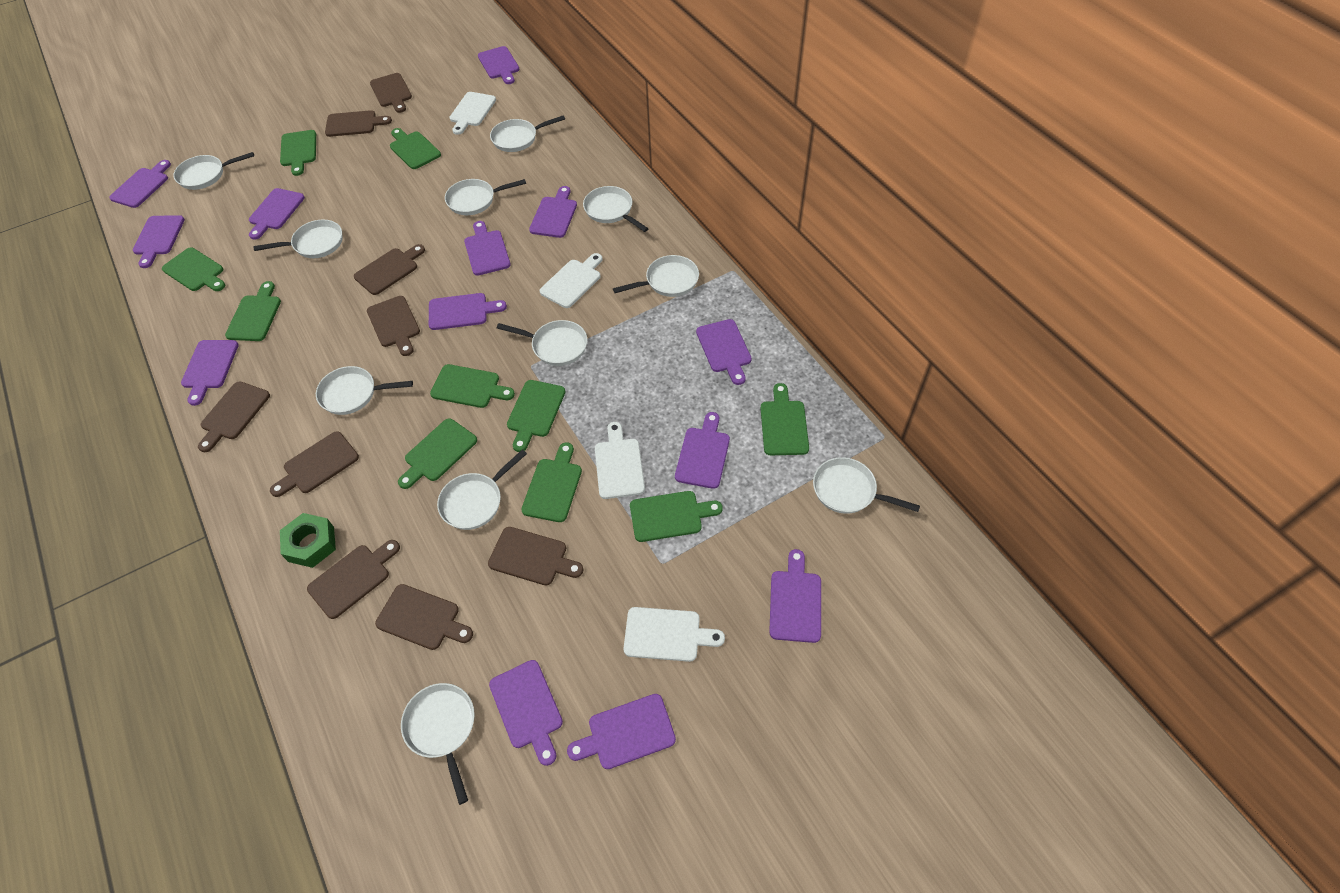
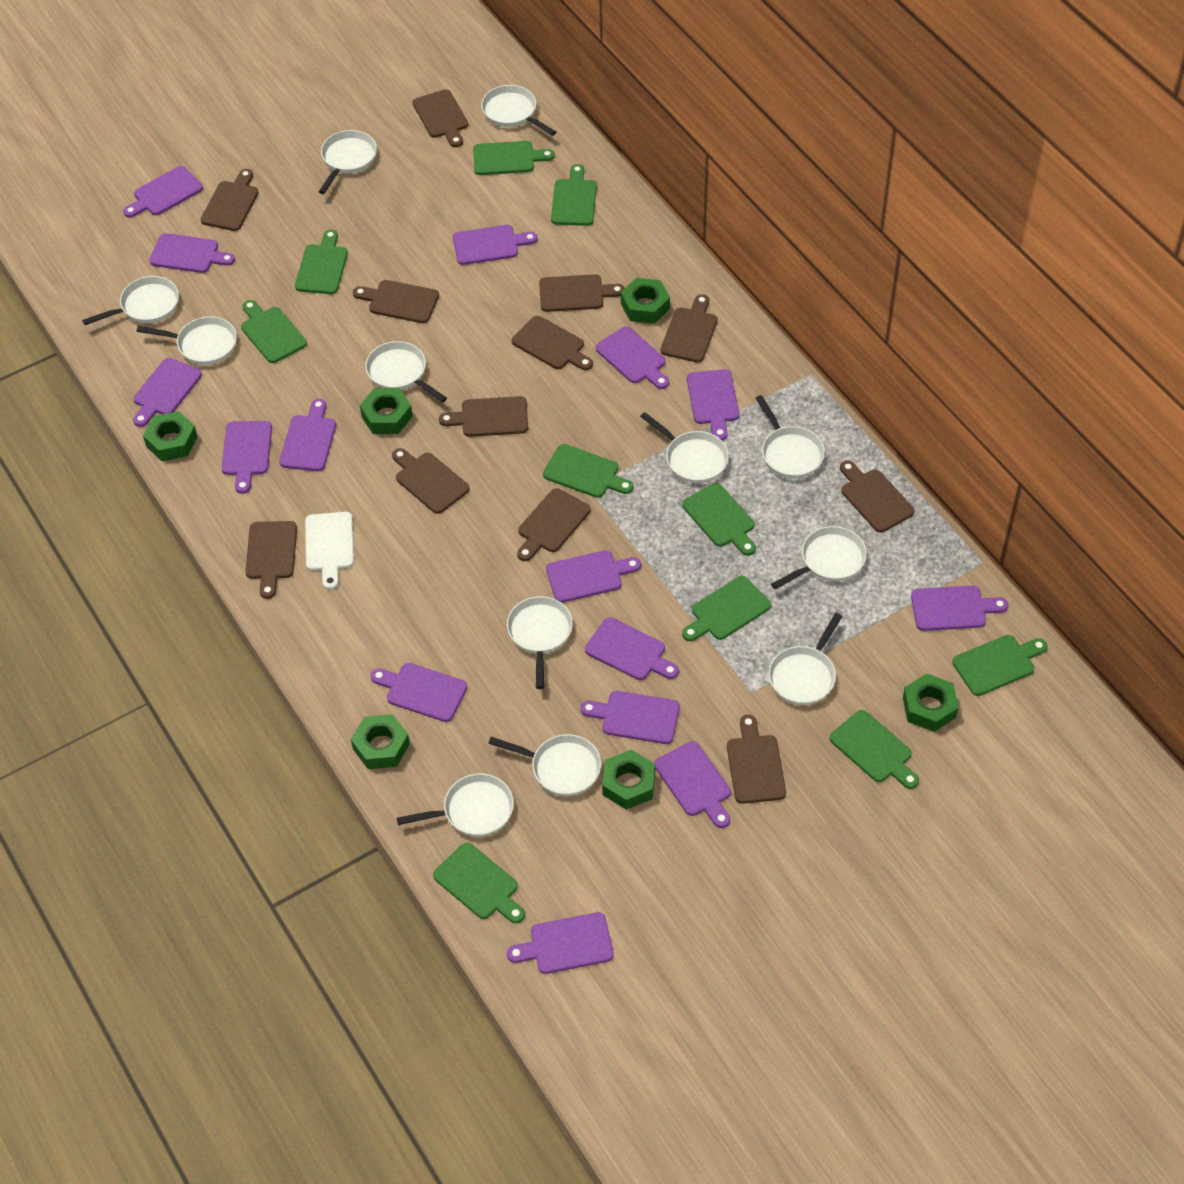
brown cutting board: 9 -> 12
green nut: 1 -> 6
purple cutting board: 13 -> 15
white cutting board: 4 -> 1
white pan: 11 -> 12

